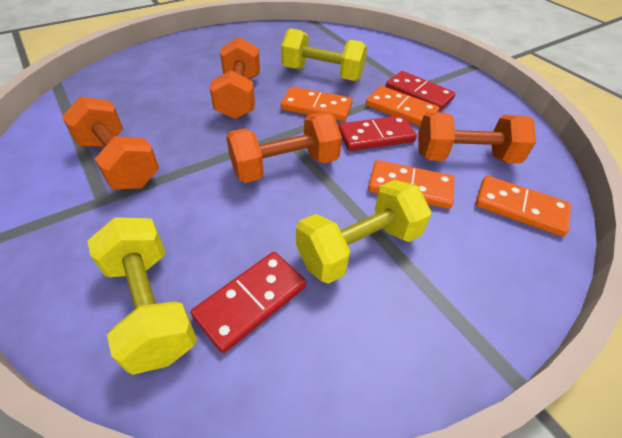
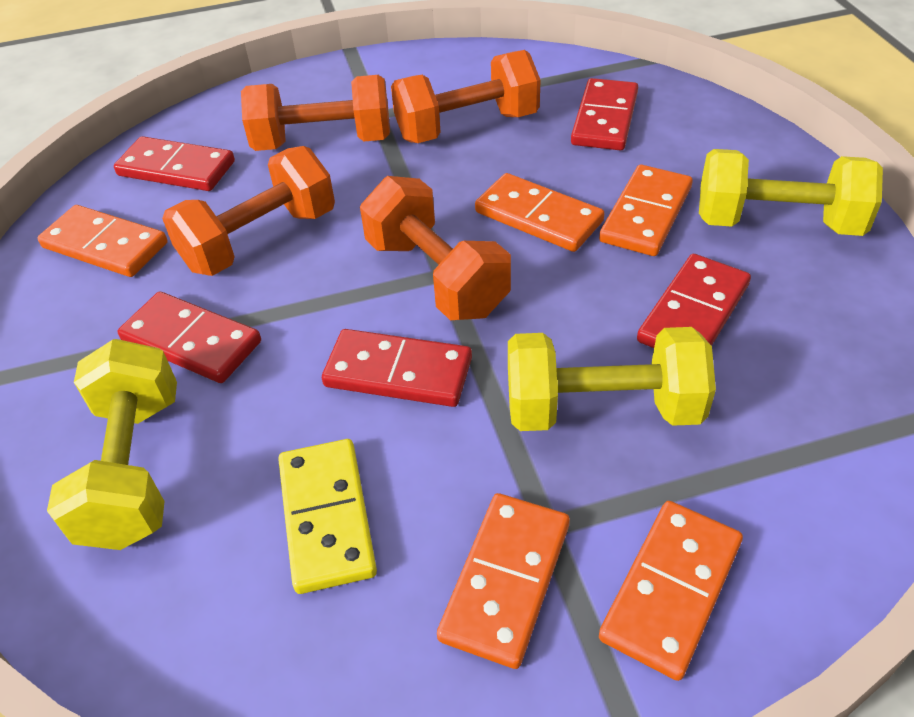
orange domino: 4 -> 5
red domino: 3 -> 5
yellow domino: 0 -> 1

